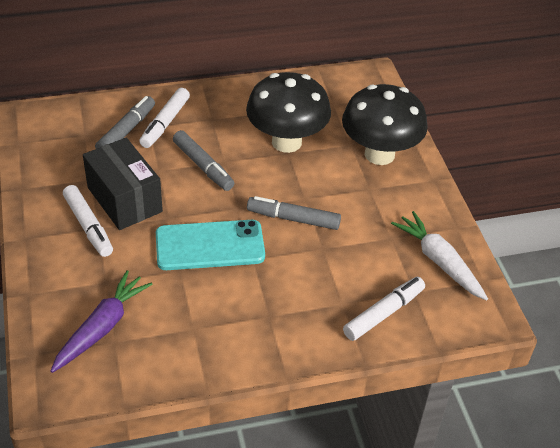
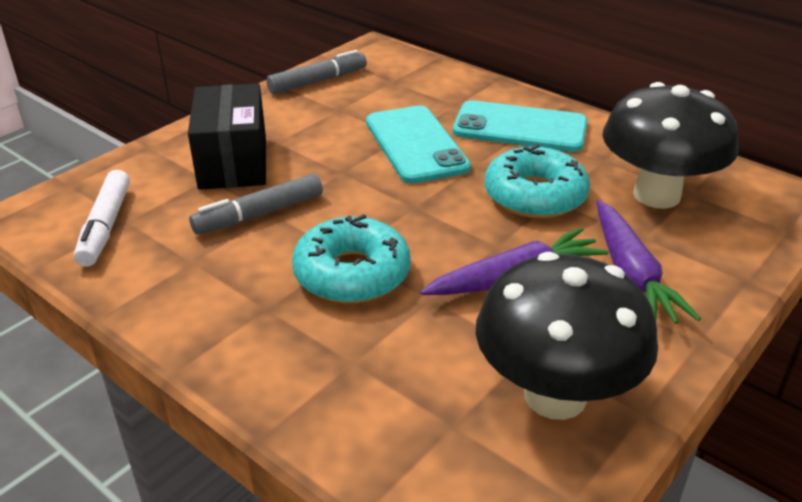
grey marker: 3 -> 2
purple carrot: 1 -> 2
turquoise donut: 0 -> 2
turquoise phone: 1 -> 2
white carrot: 1 -> 0
white marker: 3 -> 1

